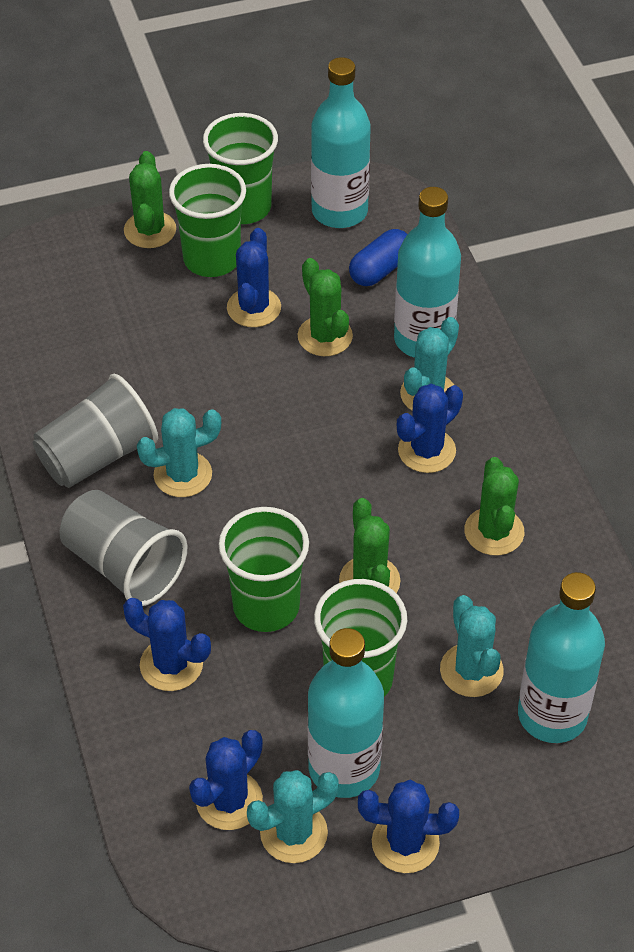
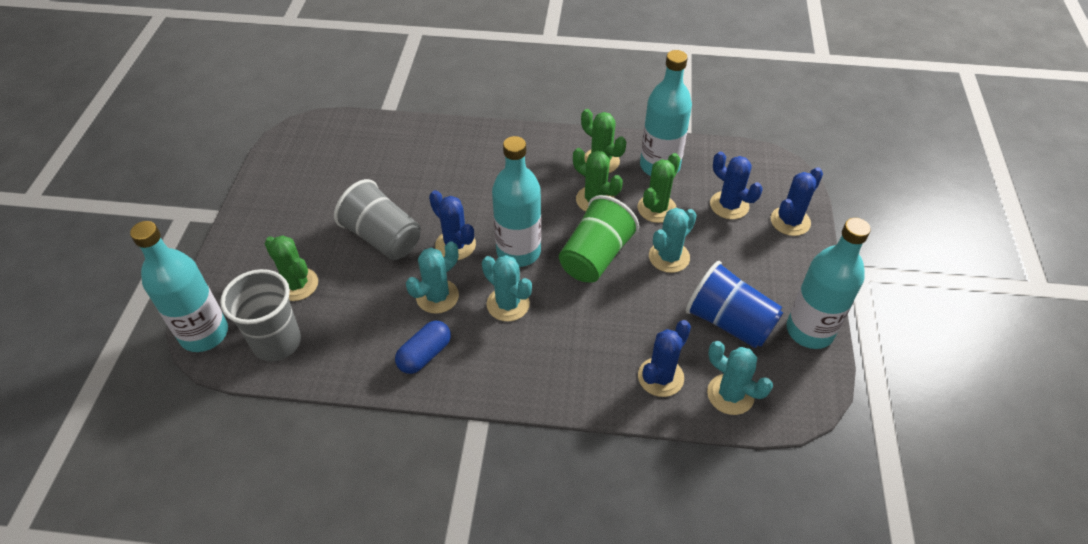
blue cactus: 5 -> 4
blue cup: 0 -> 1
green cup: 4 -> 1

